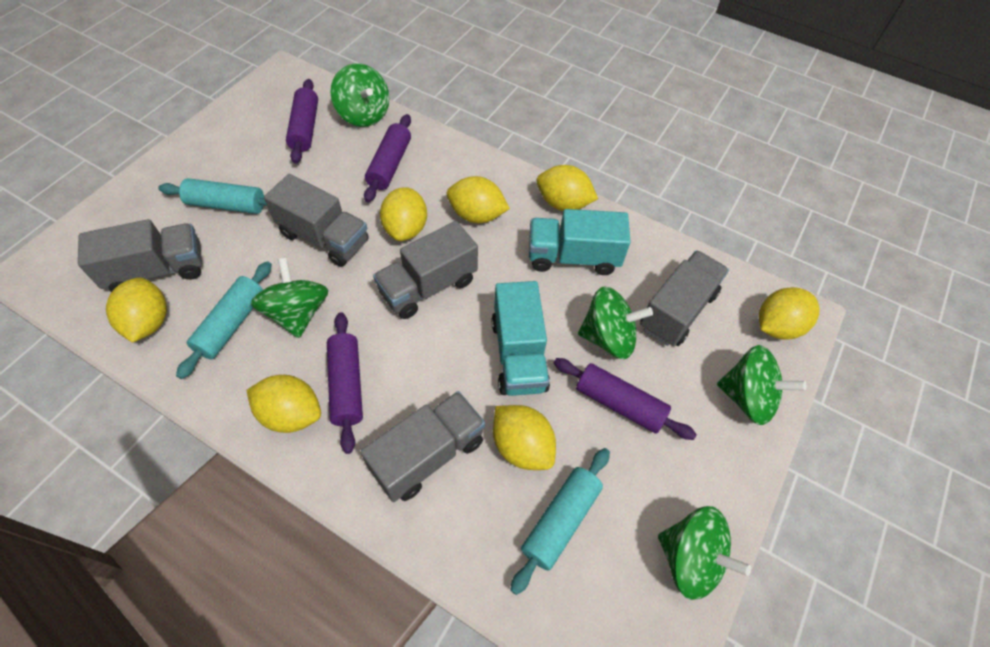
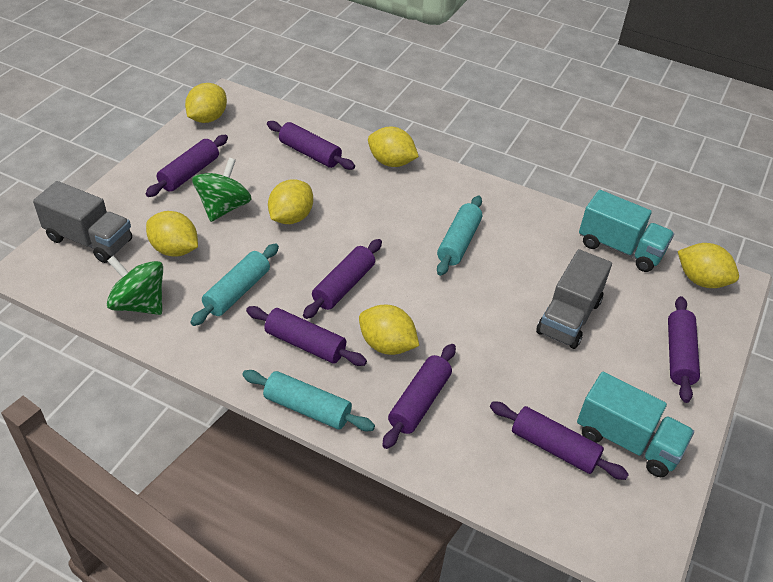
green spinning top: 5 -> 2
grey truck: 5 -> 2
purple rolling pin: 4 -> 7
yellow lemon: 7 -> 6

